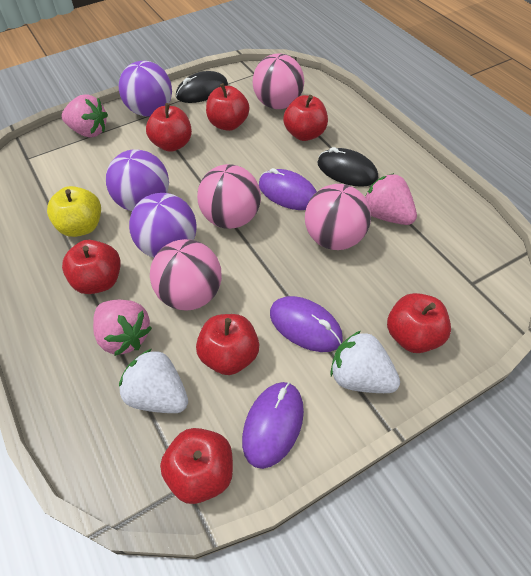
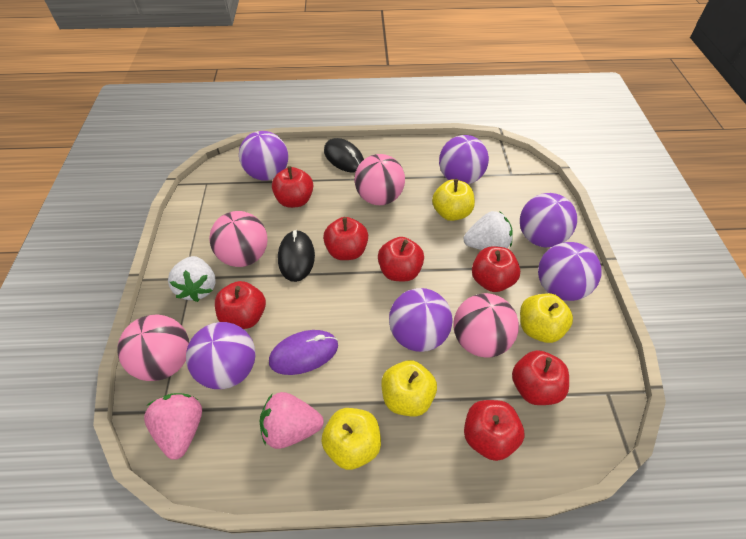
pink strawberry: 3 -> 2
purple ball: 3 -> 6
purple mouse: 3 -> 1
yellow apple: 1 -> 4

